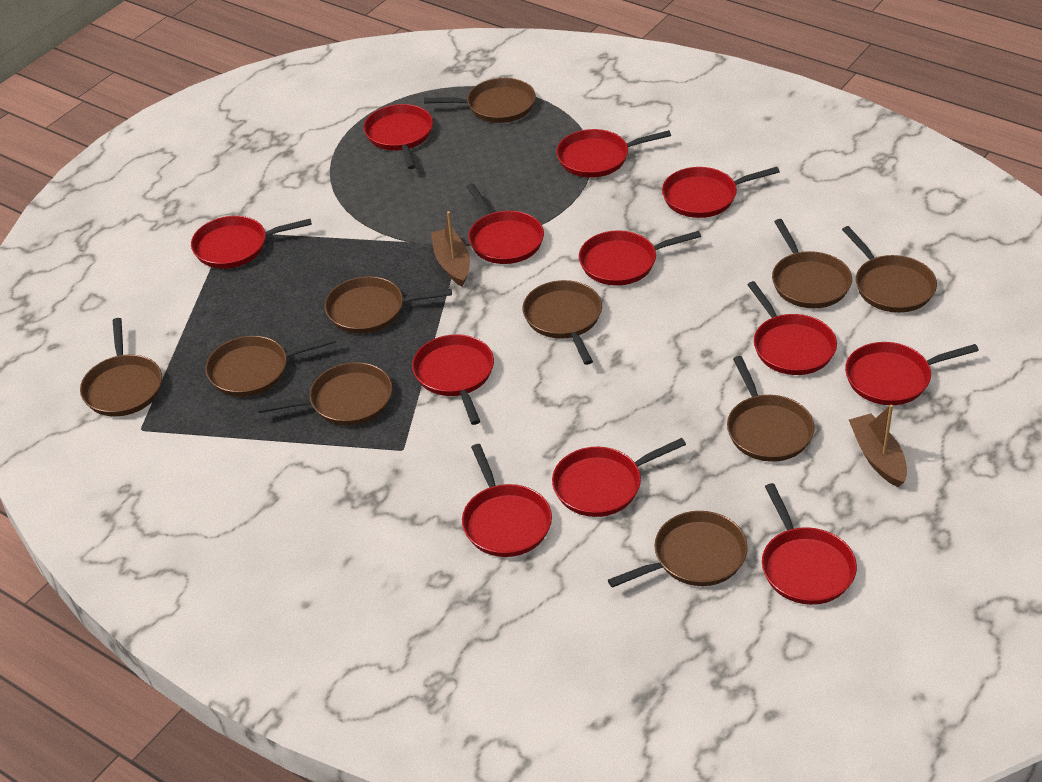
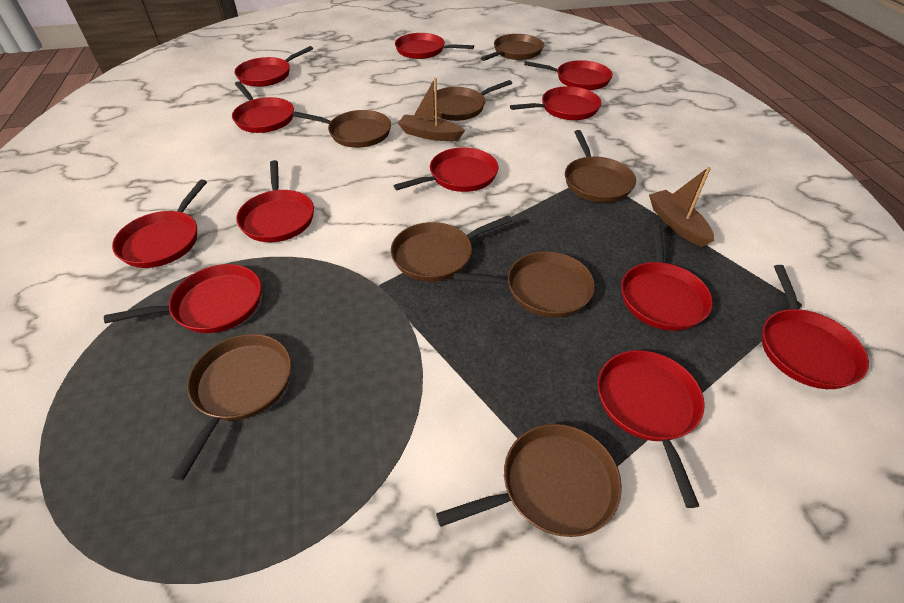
brown pan: 10 -> 8

